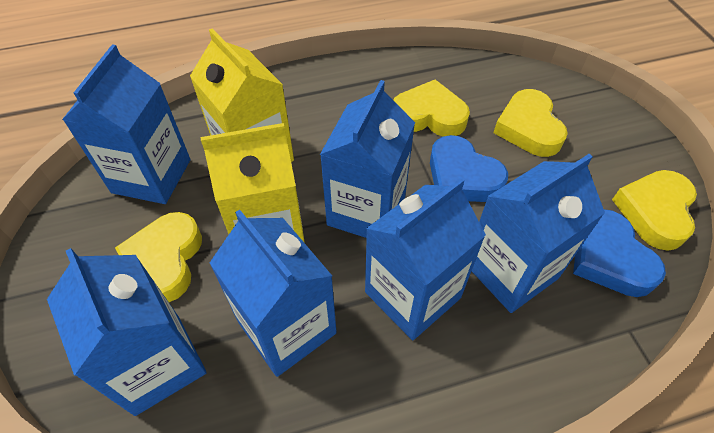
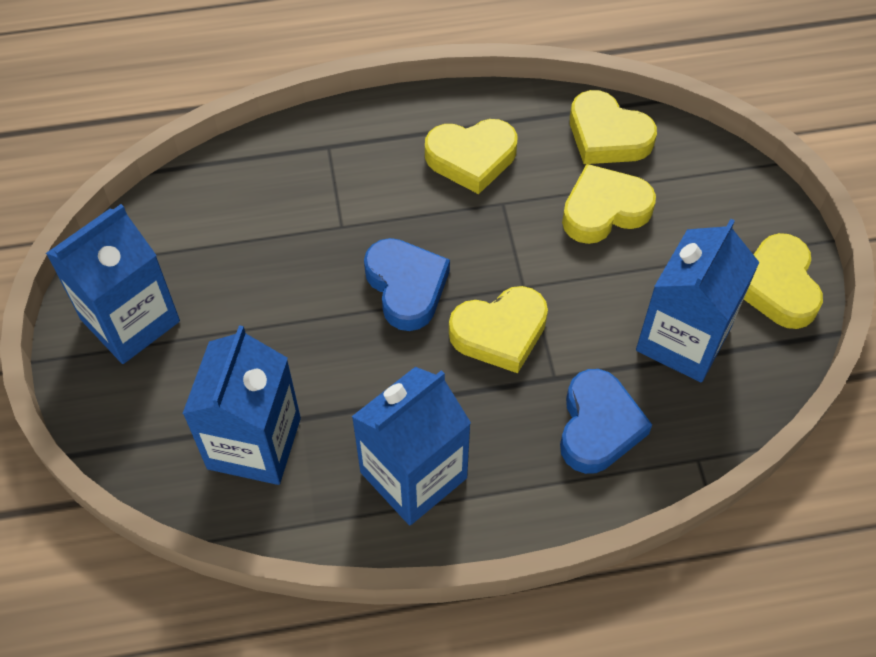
blue carton: 6 -> 4
yellow carton: 2 -> 0
yellow heart: 4 -> 5

